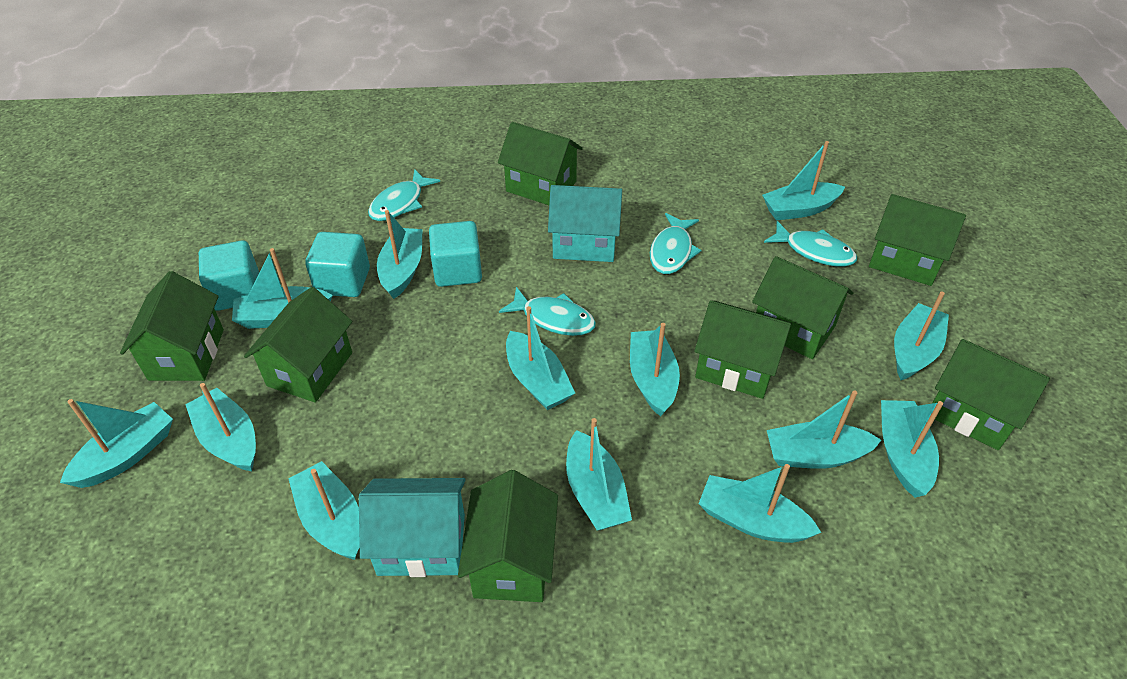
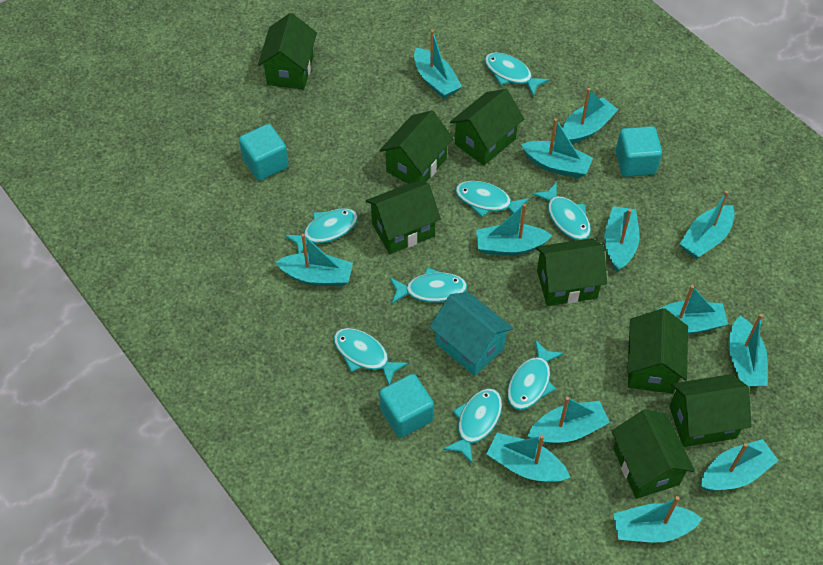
turquoise fish: 4 -> 8
turquoise house: 2 -> 1

